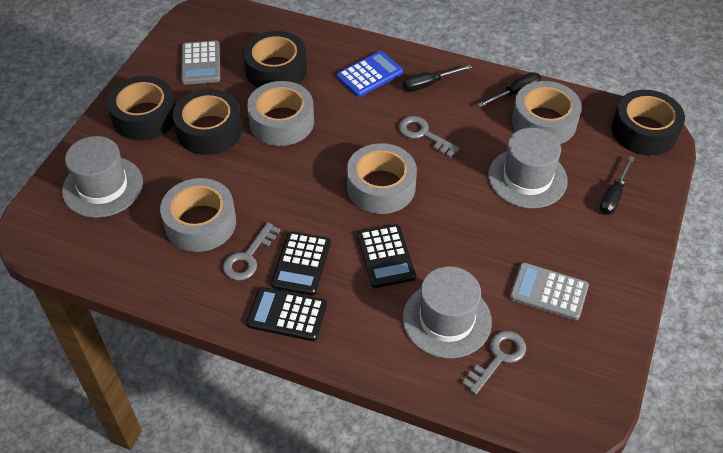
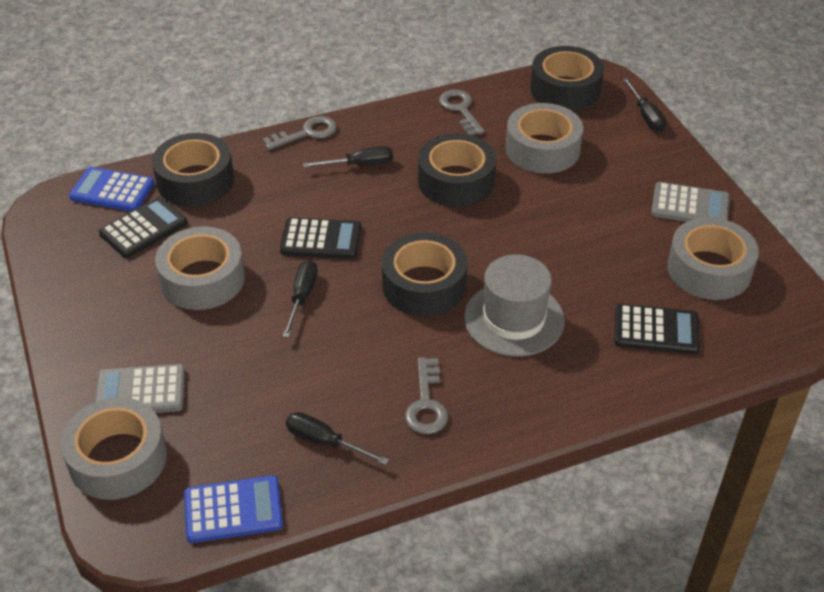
black screwdriver: 3 -> 4
blue calculator: 1 -> 2
grey hat: 3 -> 1

